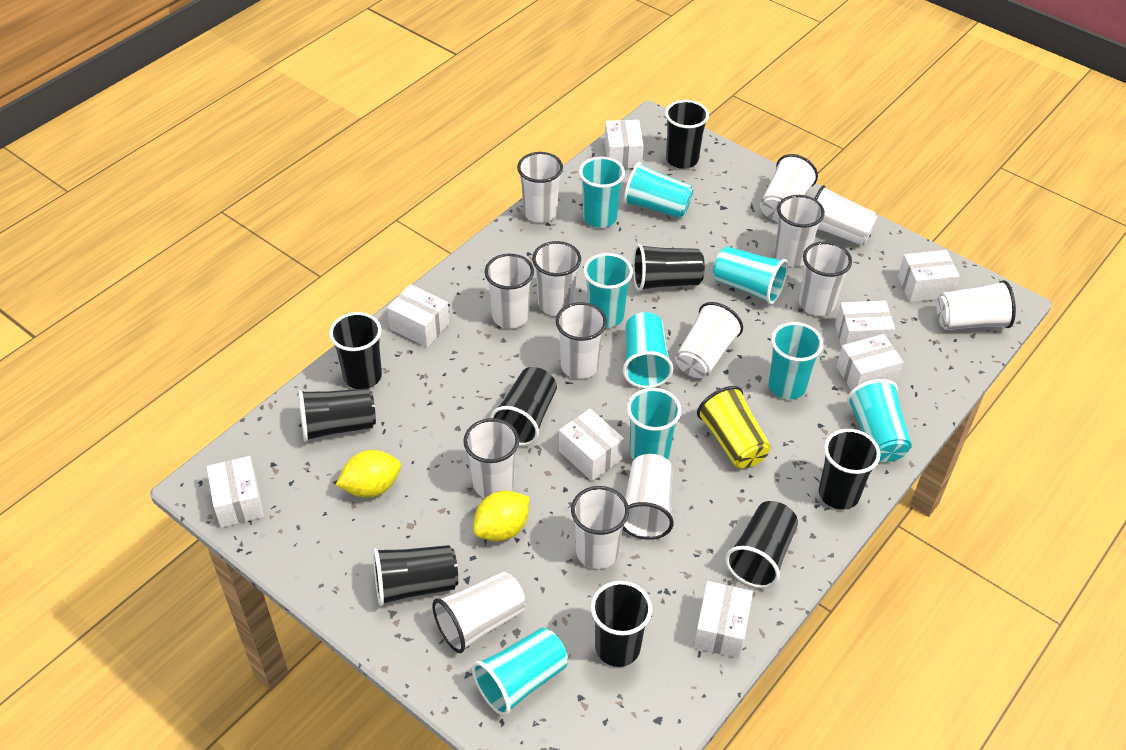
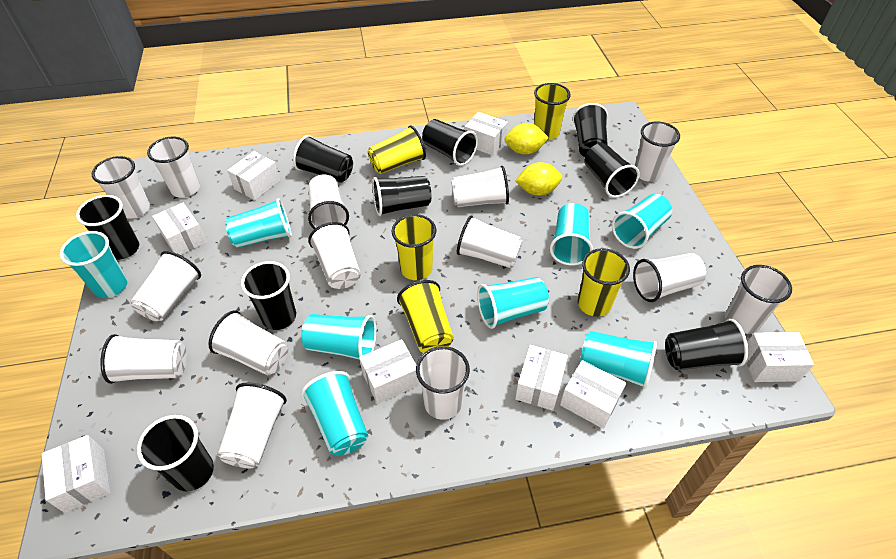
turquoise cup: 9 -> 8
yellow cup: 1 -> 5

